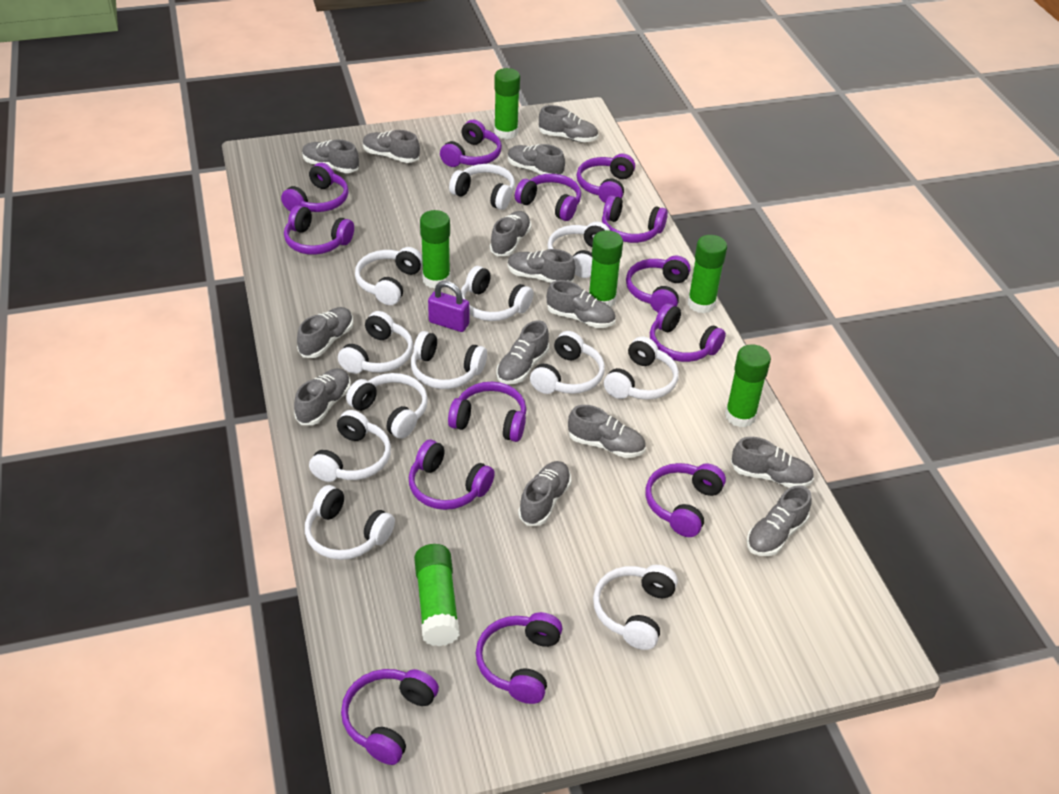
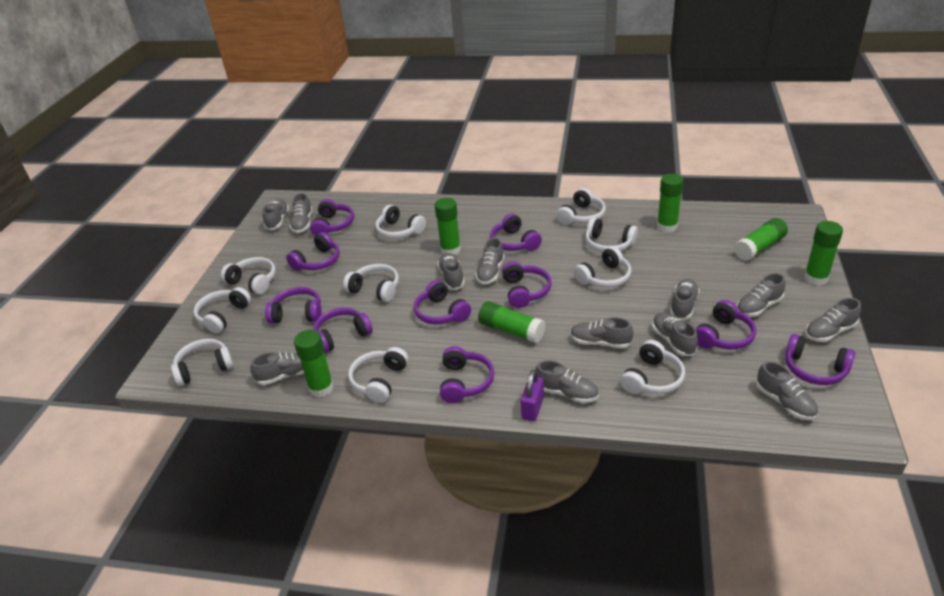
grey shoe: 14 -> 12
purple headphones: 13 -> 10
white headphones: 12 -> 10

